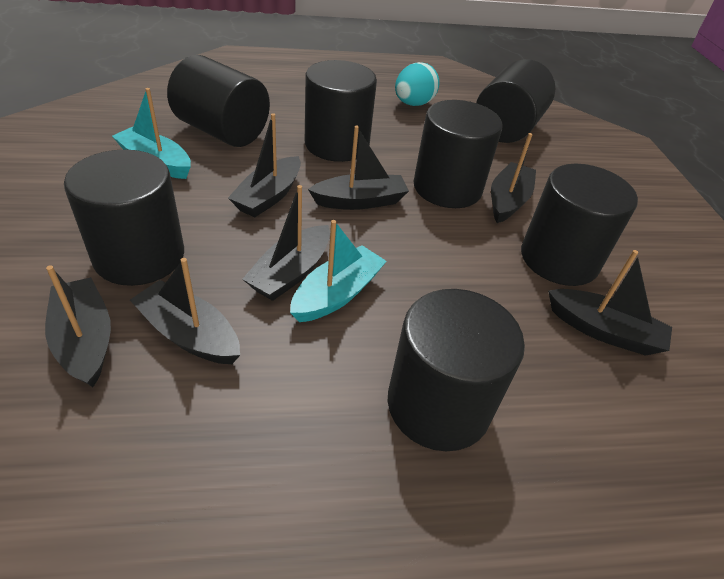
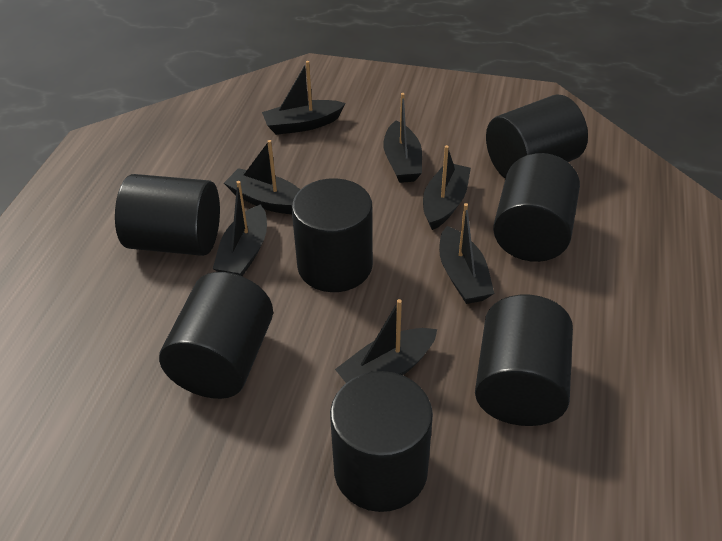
turquoise boat: 2 -> 0
turquoise egg: 1 -> 0

